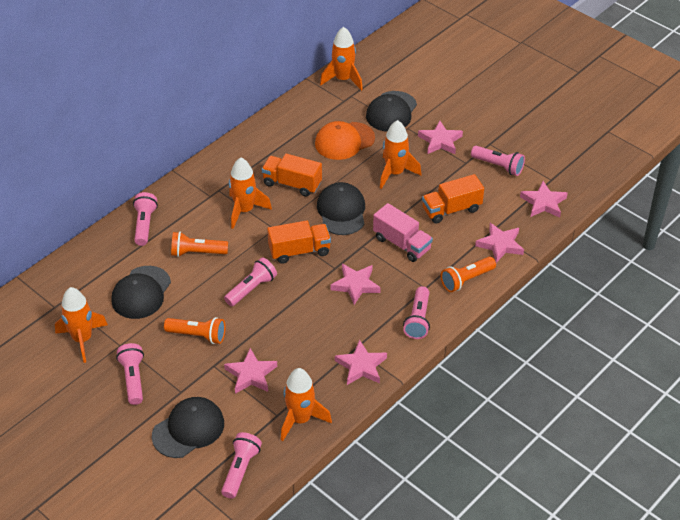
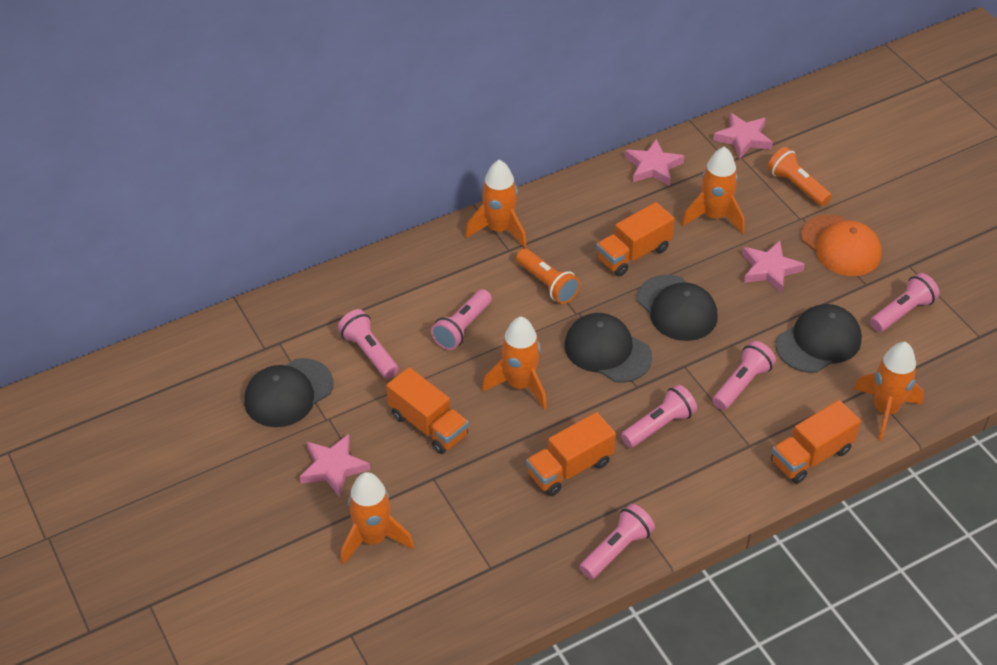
orange flashlight: 3 -> 2
orange truck: 3 -> 4
pink star: 6 -> 4
pink truck: 1 -> 0

